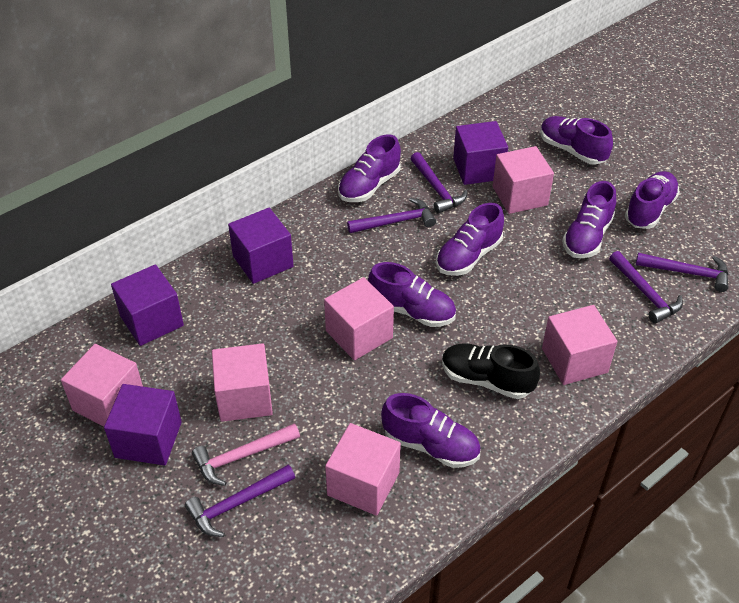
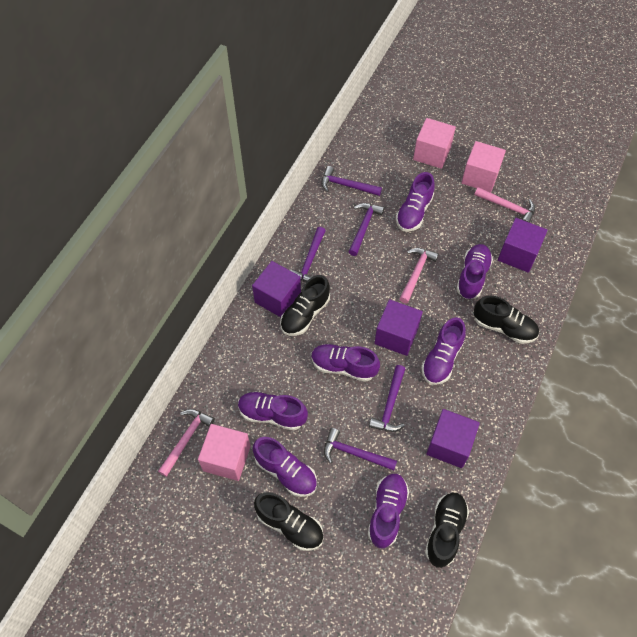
black shoe: 1 -> 4
pink cube: 6 -> 3
pink hammer: 1 -> 3

